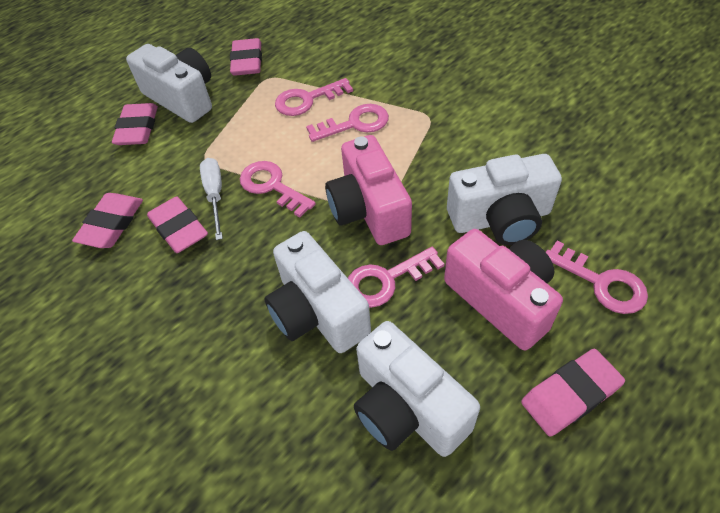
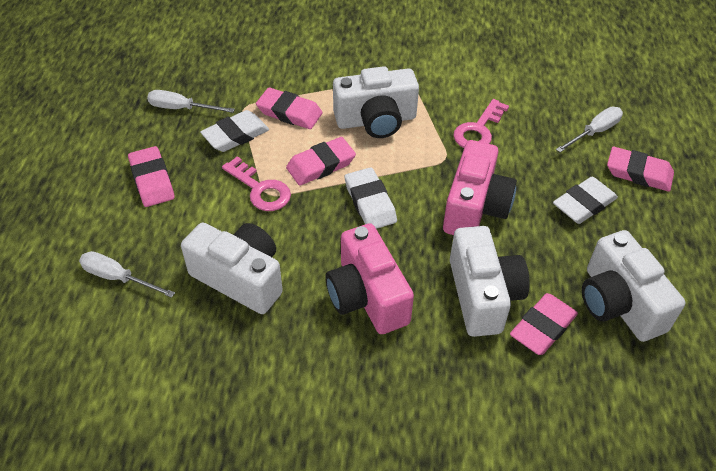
pink key: 5 -> 2
white eraser: 0 -> 3
white screwdriver: 1 -> 3

